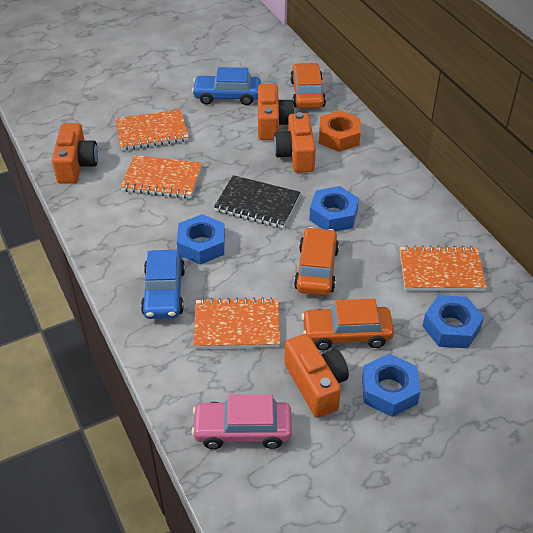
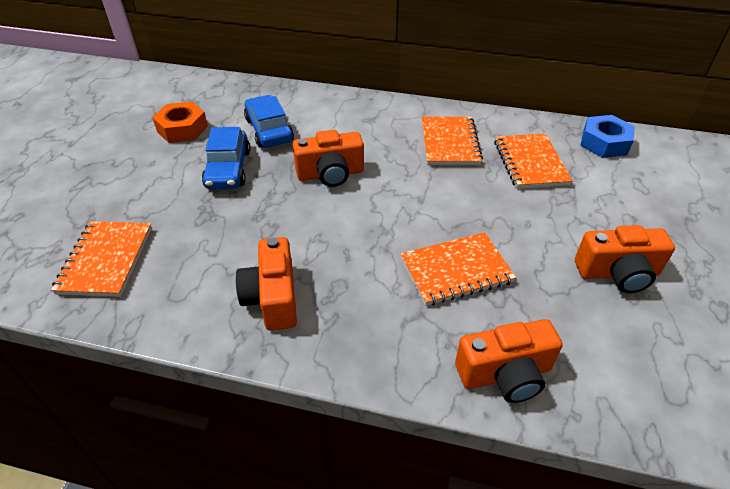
black notebook: 1 -> 0
blue nut: 4 -> 1
orange car: 3 -> 0
pink car: 1 -> 0

